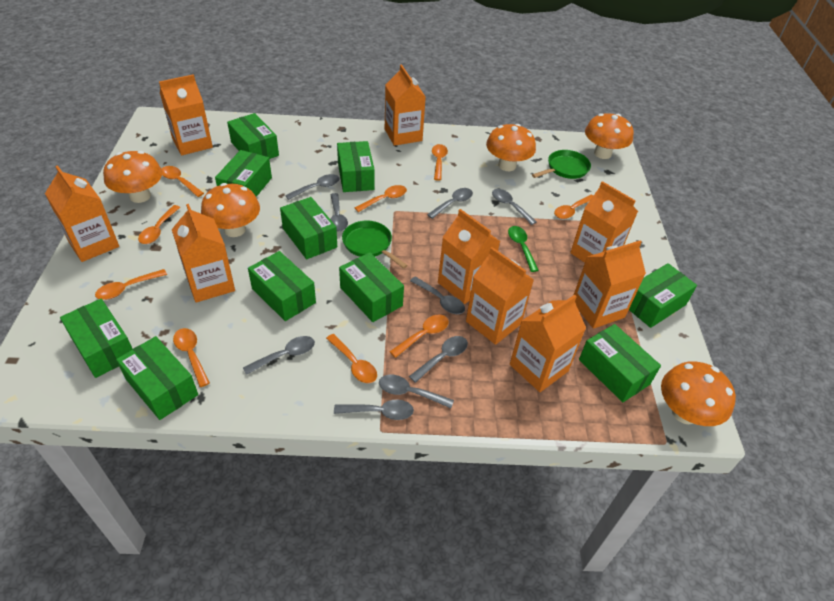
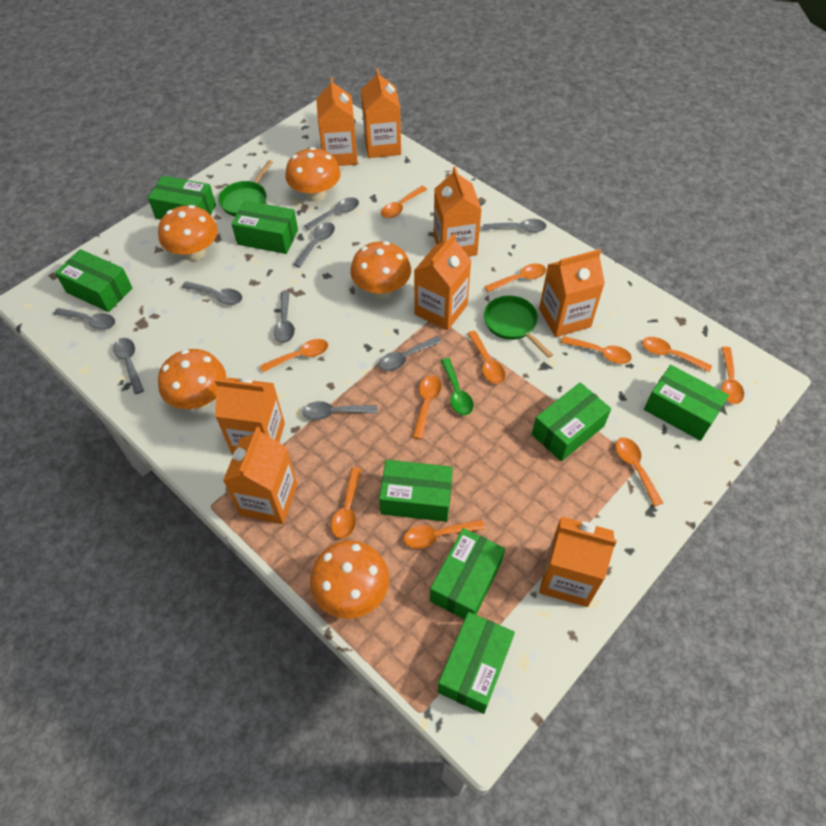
green box: 10 -> 8
orange carton: 9 -> 8
orange spoon: 9 -> 11

